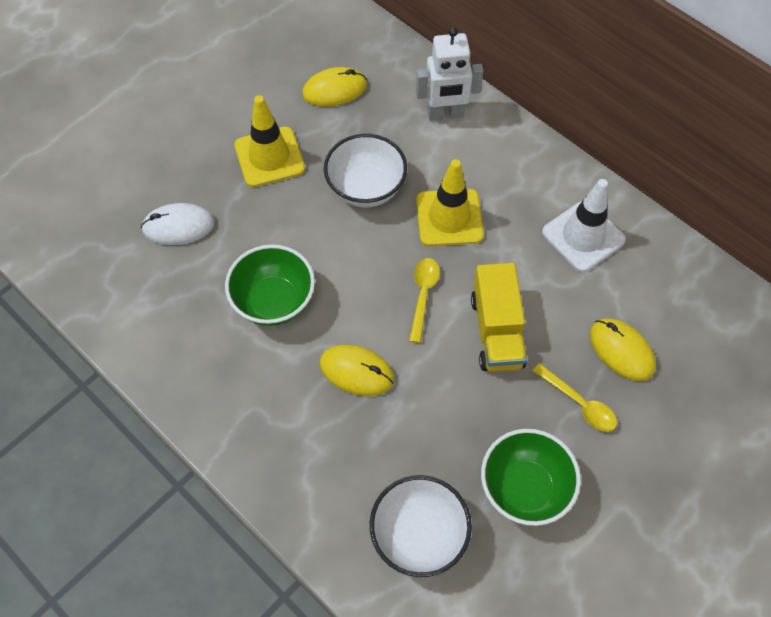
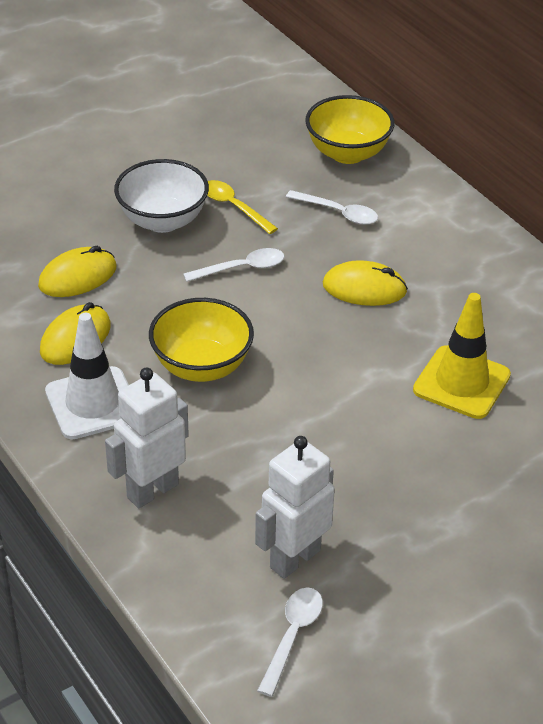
green bowl: 2 -> 0
white bowl: 2 -> 1
white mouse: 1 -> 0
white robot: 1 -> 2
white spoon: 0 -> 3
yellow bowl: 0 -> 2
yellow spoon: 2 -> 1
yellow traffic cone: 2 -> 1
yellow truck: 1 -> 0

